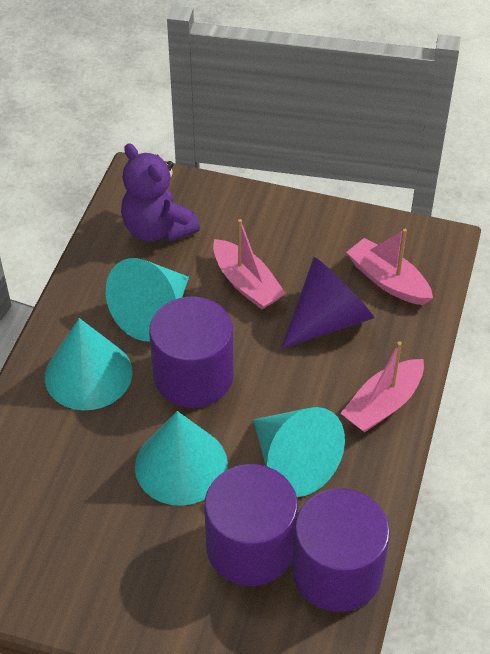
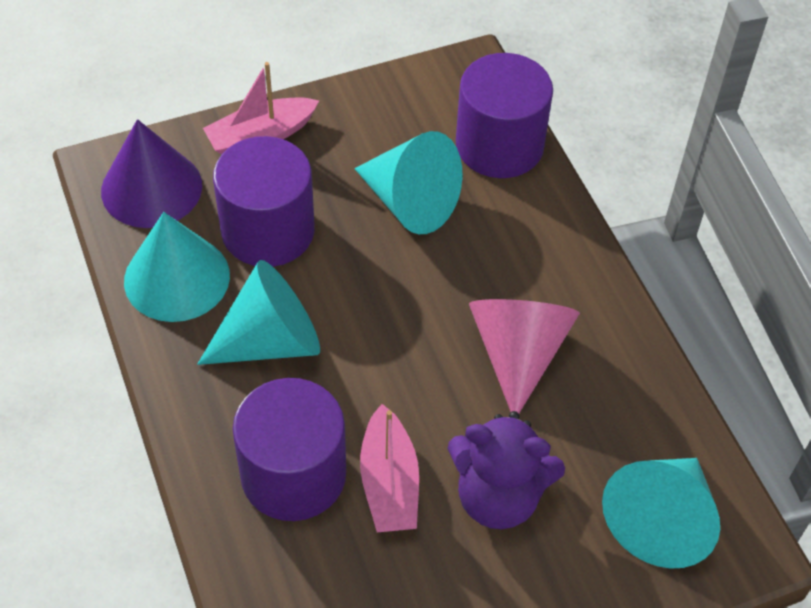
pink boat: 3 -> 2
pink cone: 0 -> 1

